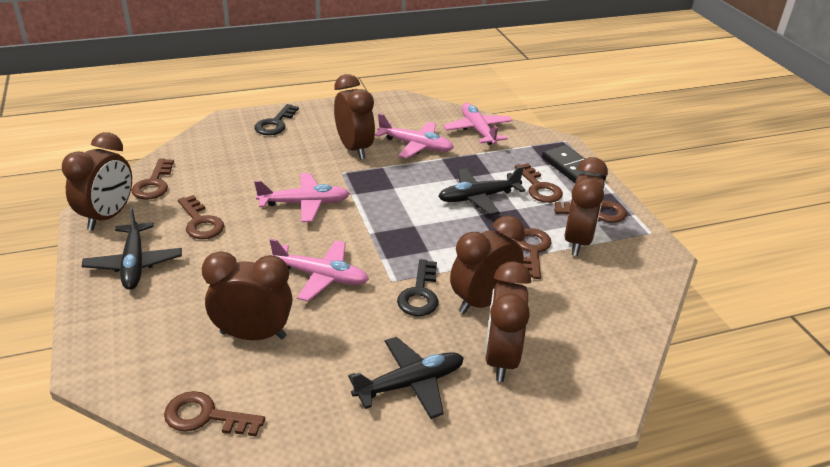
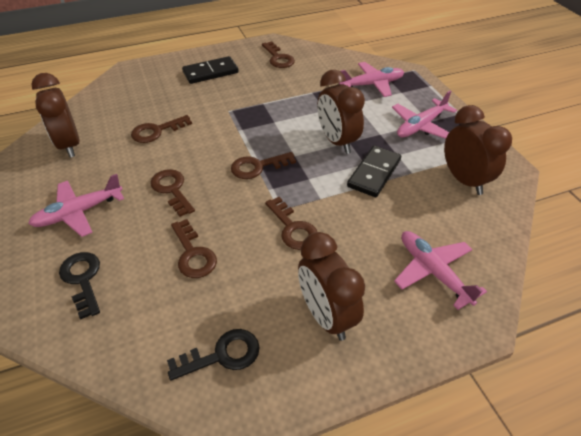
black domino: 1 -> 2
black plane: 3 -> 0
brown clock: 6 -> 4

